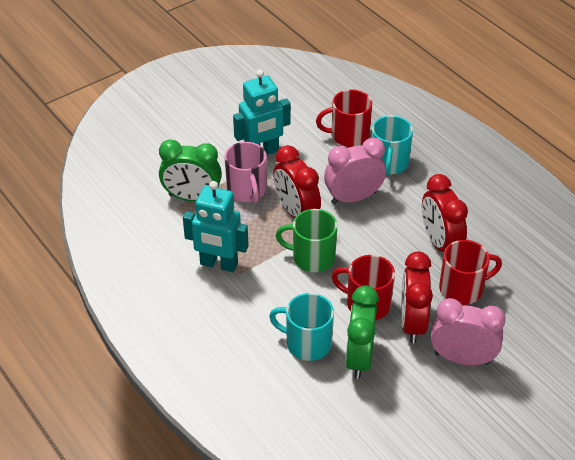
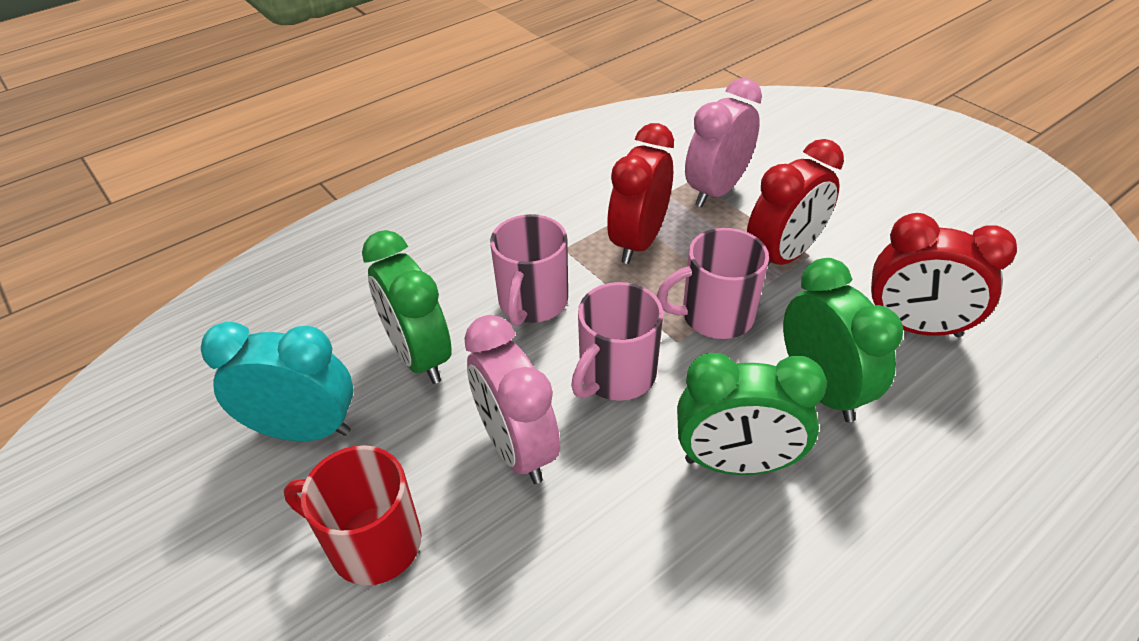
green clock: 2 -> 3
green mug: 1 -> 0
pink mug: 1 -> 3
red mug: 3 -> 1
turquoise clock: 0 -> 1
turquoise mug: 2 -> 0
turquoise robot: 2 -> 0

